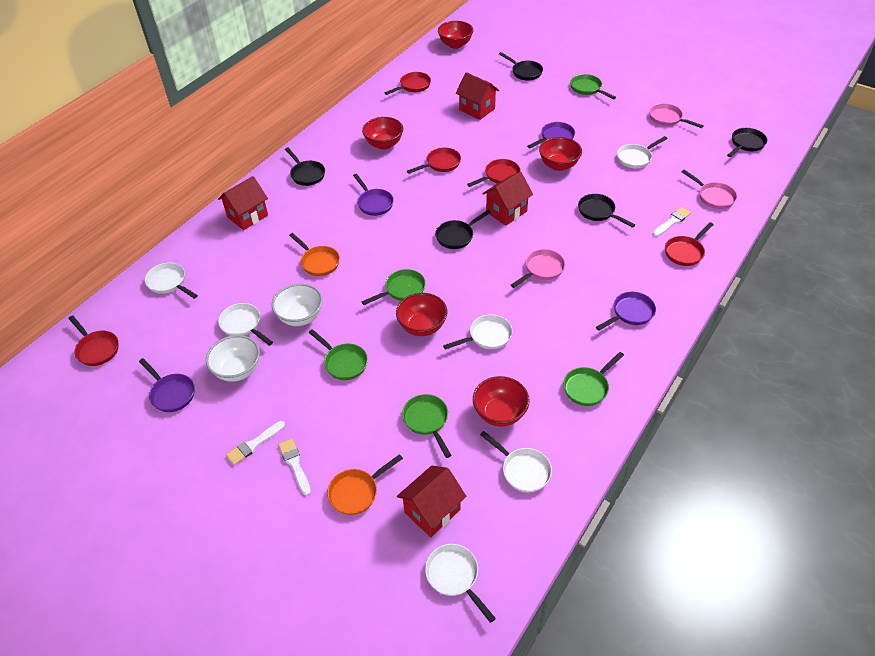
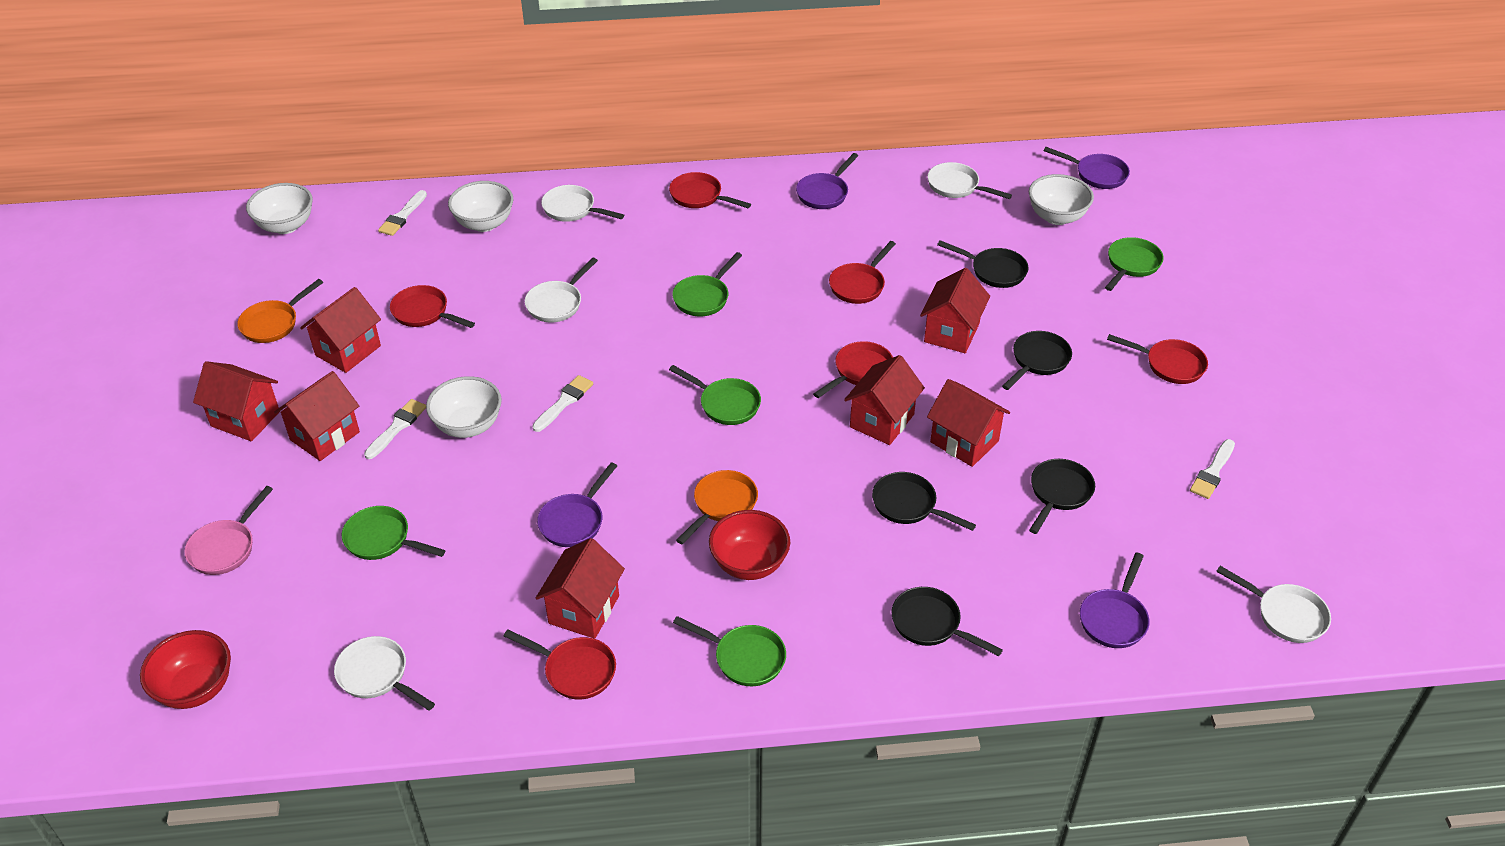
pink pan: 3 -> 1
red bowl: 5 -> 2
red house: 4 -> 7
red pan: 5 -> 6
white bowl: 2 -> 4
white brush: 3 -> 4
white pan: 6 -> 5

